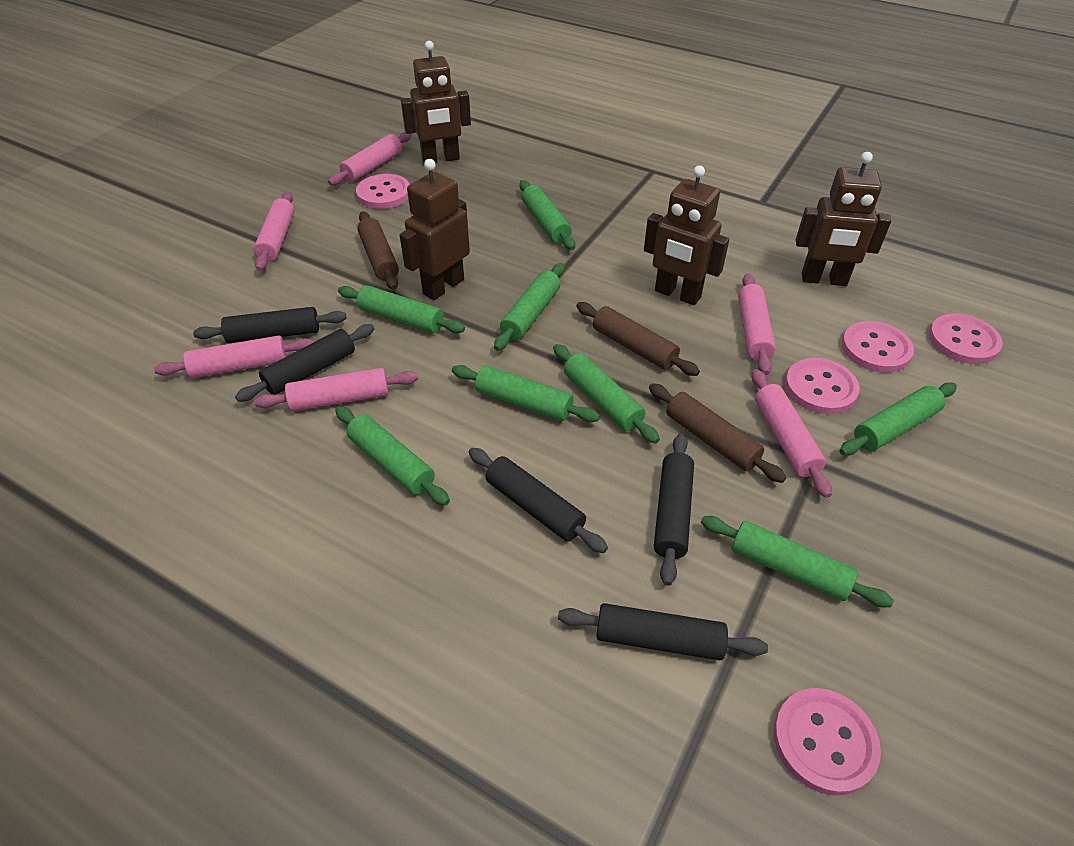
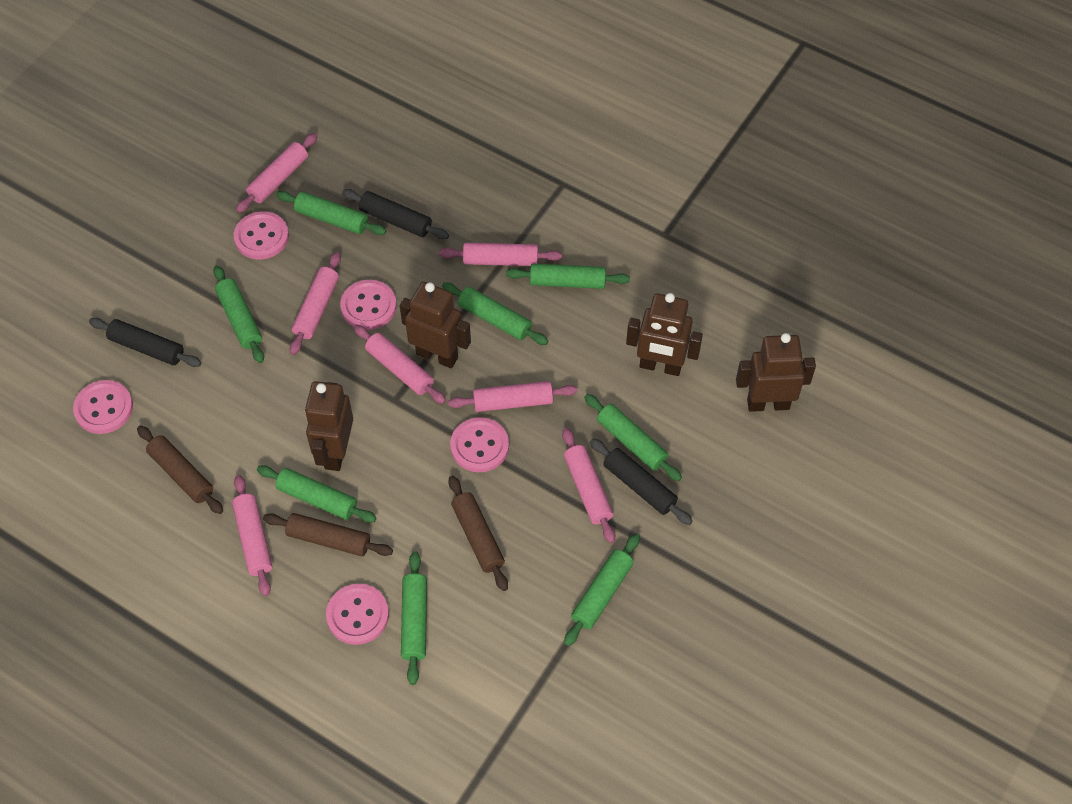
black rolling pin: 5 -> 3
pink rolling pin: 6 -> 7

